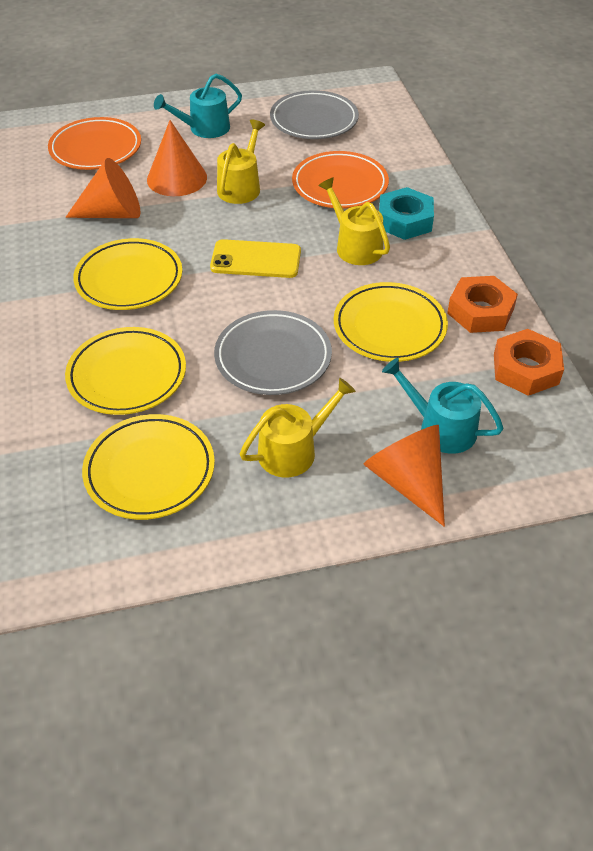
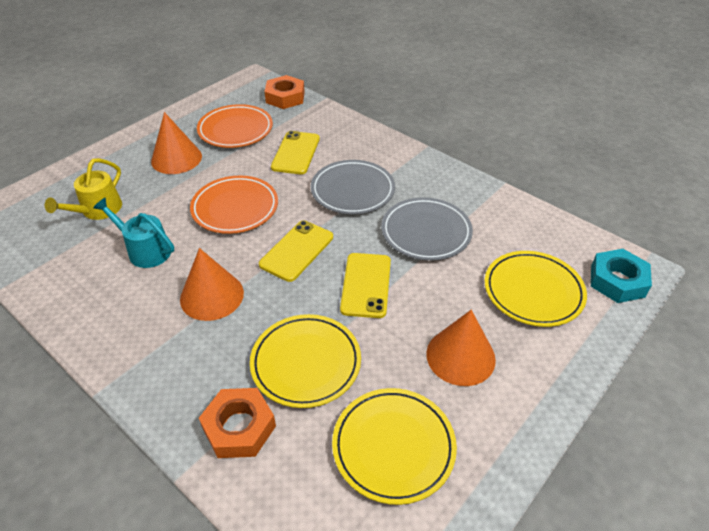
turquoise watering can: 2 -> 1
yellow phone: 1 -> 3
yellow plate: 4 -> 3
yellow watering can: 3 -> 1

